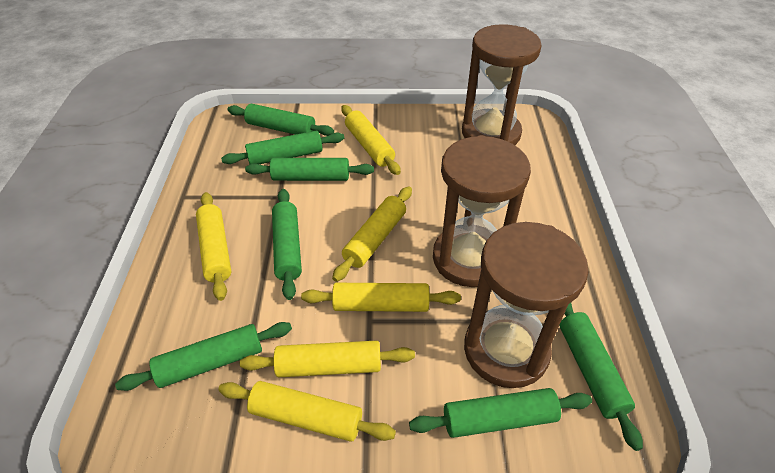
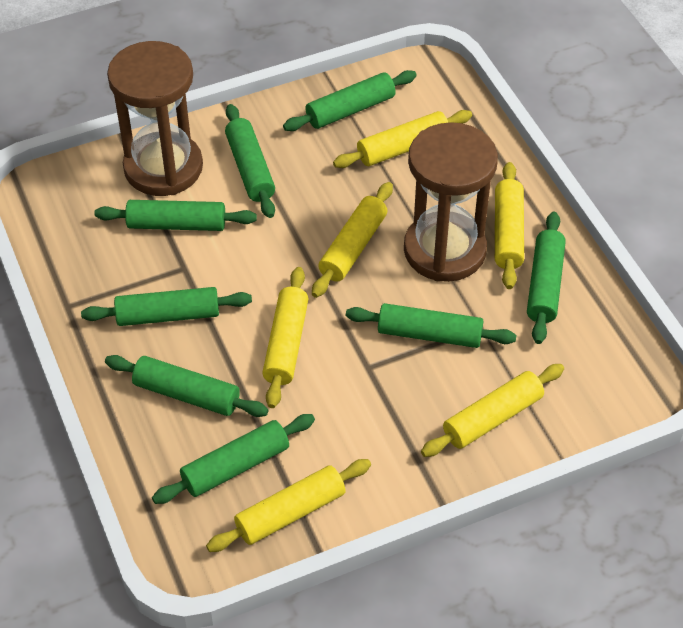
brown hourglass: 3 -> 2
green rolling pin: 7 -> 8

